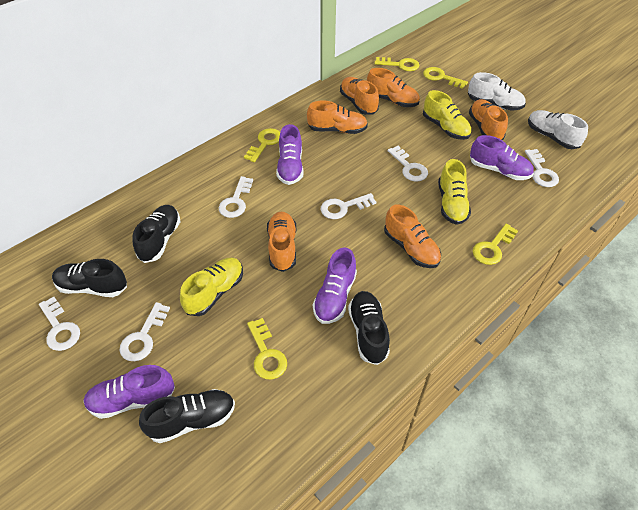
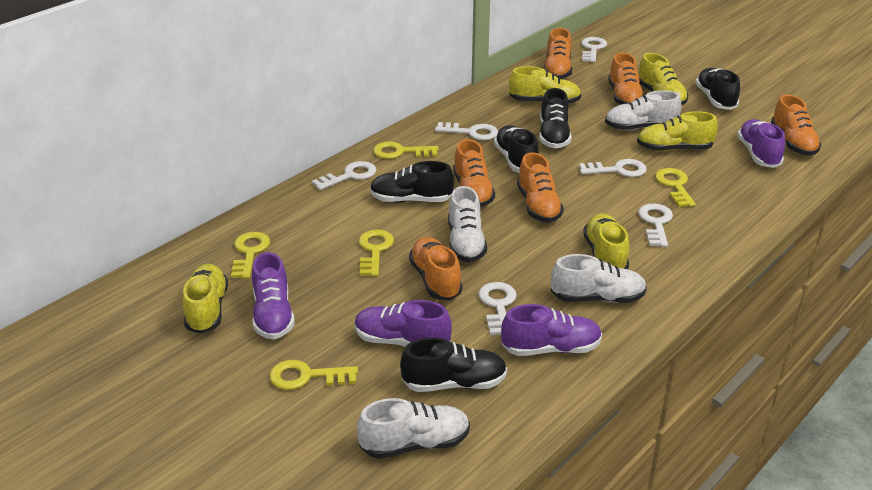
black shoe: 4 -> 5
white shoe: 2 -> 4
yellow shoe: 3 -> 5

